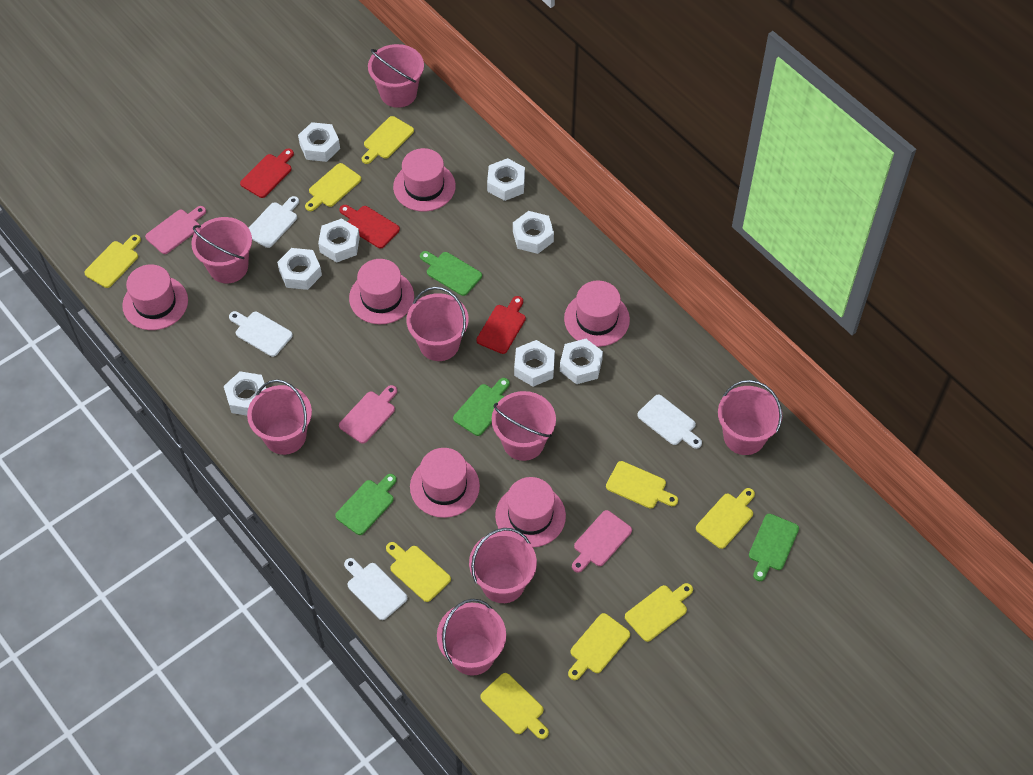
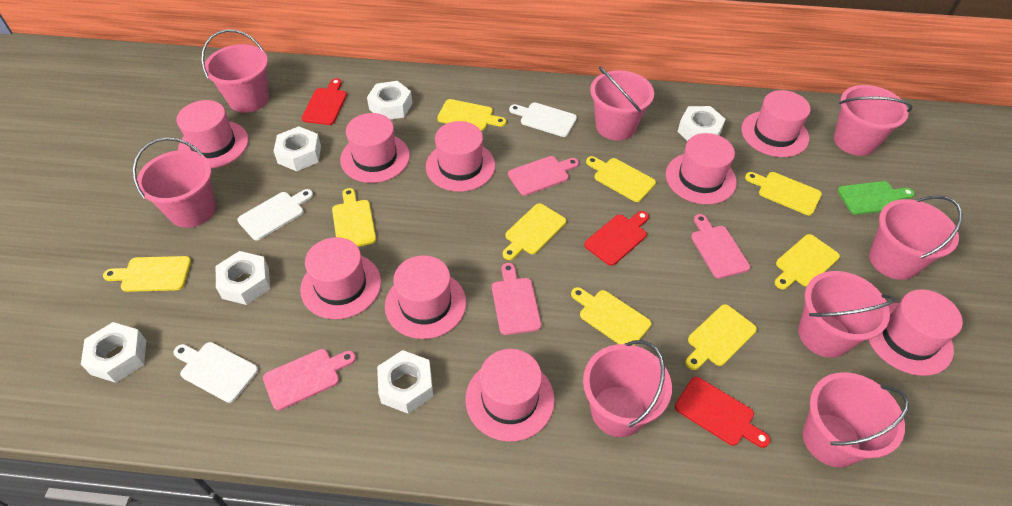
green cutting board: 4 -> 1
pink cutting board: 3 -> 4
pink hat: 6 -> 9
white cutting board: 4 -> 3
white nut: 8 -> 6

